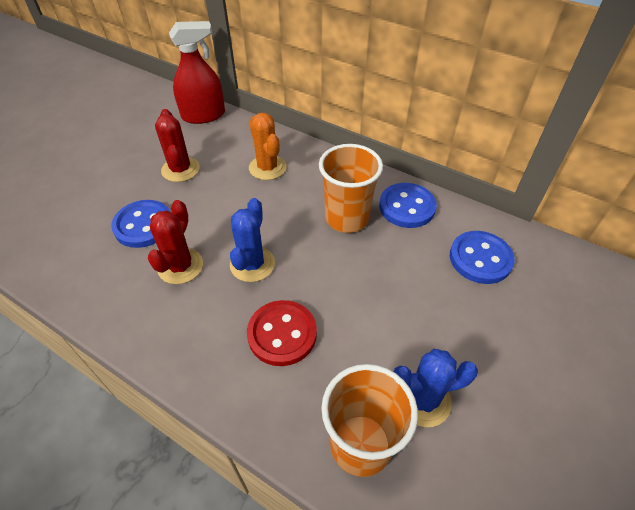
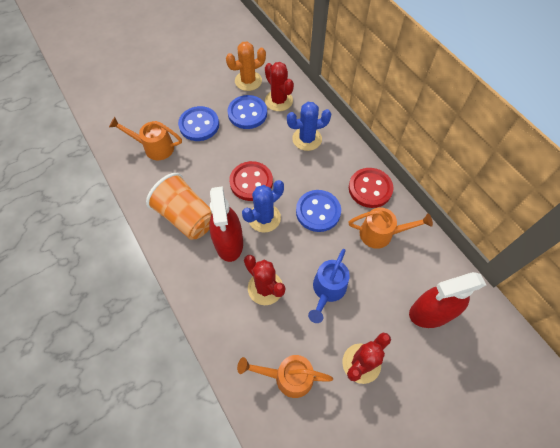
blue watering can: 0 -> 1
orange cup: 2 -> 1
orange watering can: 0 -> 3
red button: 1 -> 2
red cactus: 2 -> 3
red spray bottle: 1 -> 2

